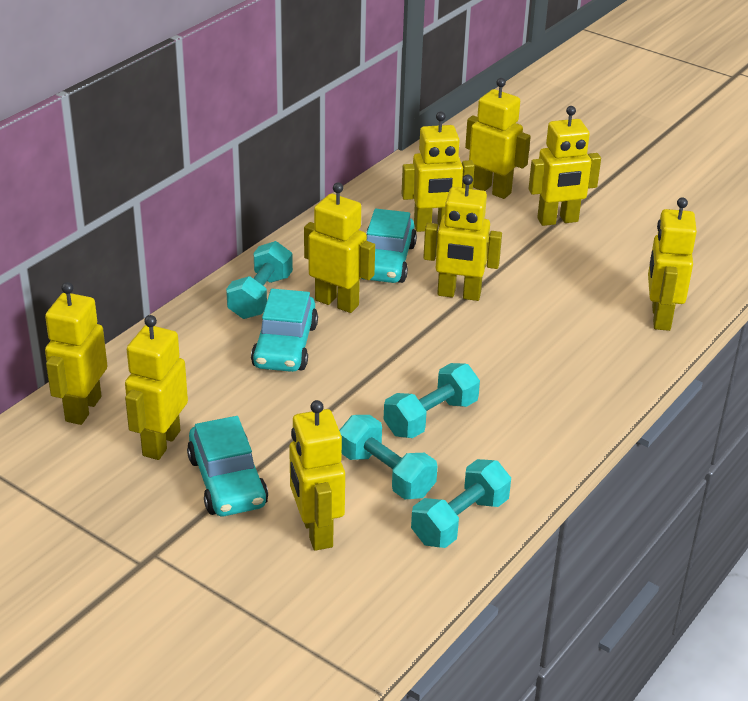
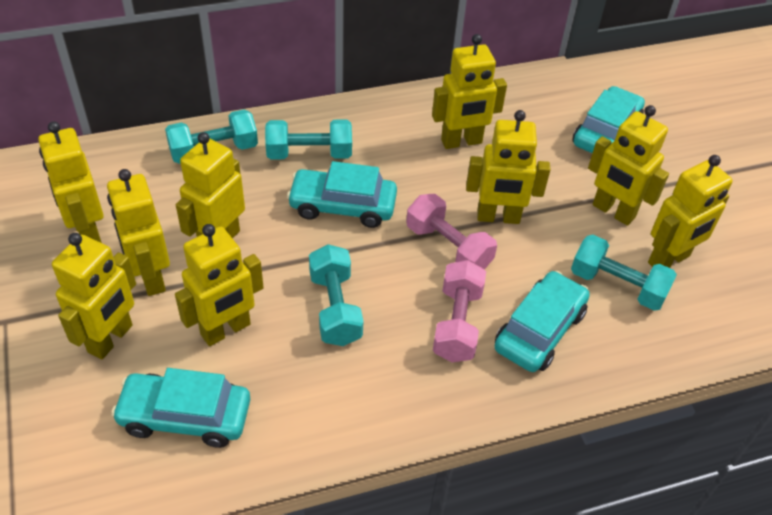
pink dumbbell: 0 -> 2
turquoise car: 3 -> 4

